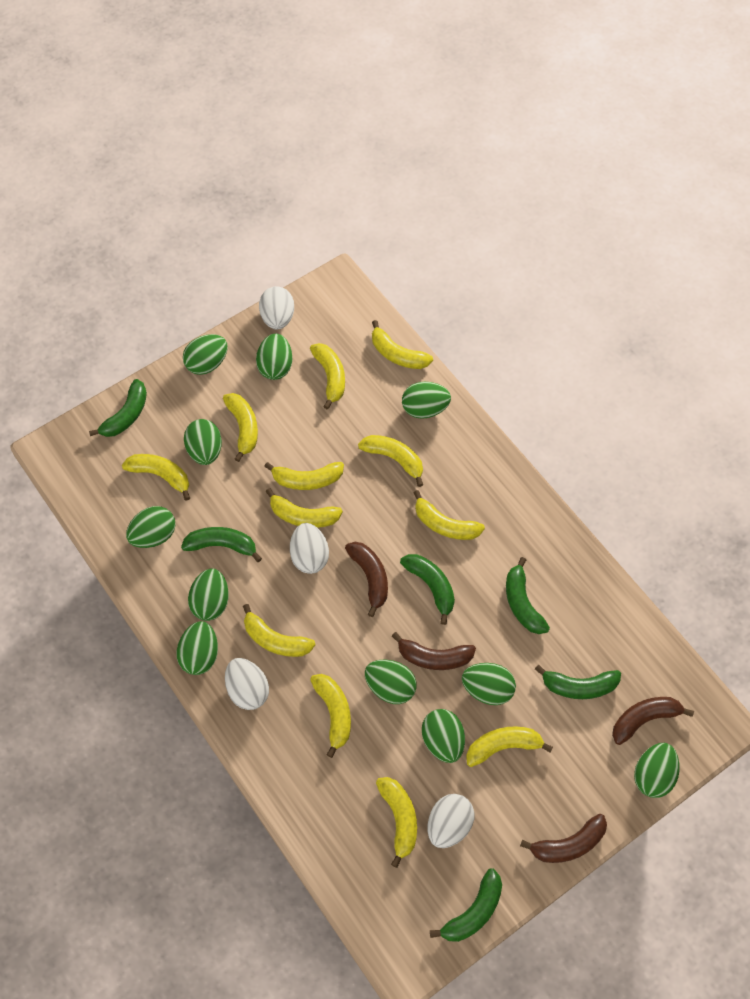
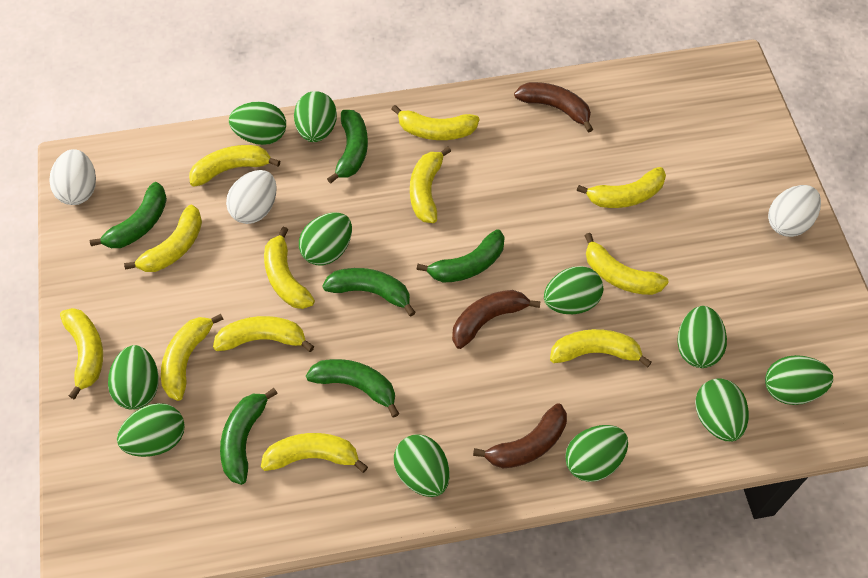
brown banana: 4 -> 3
white egg: 4 -> 3

